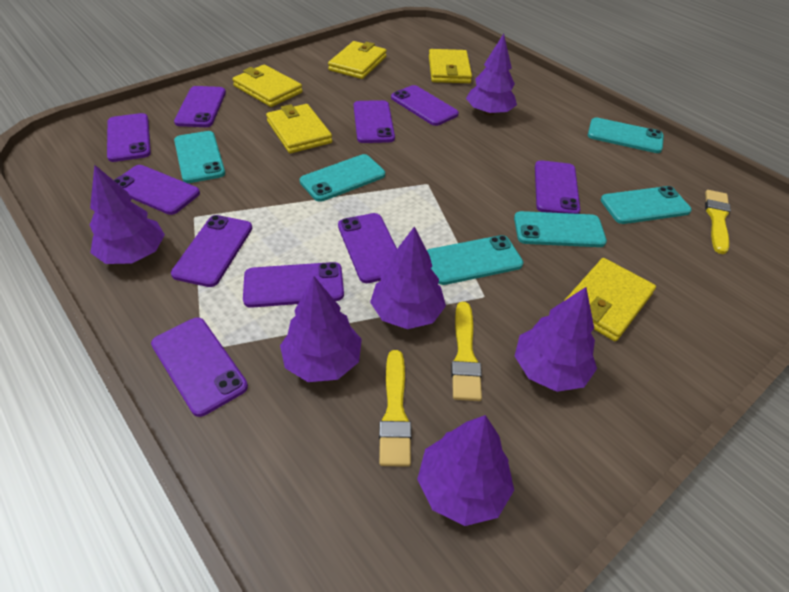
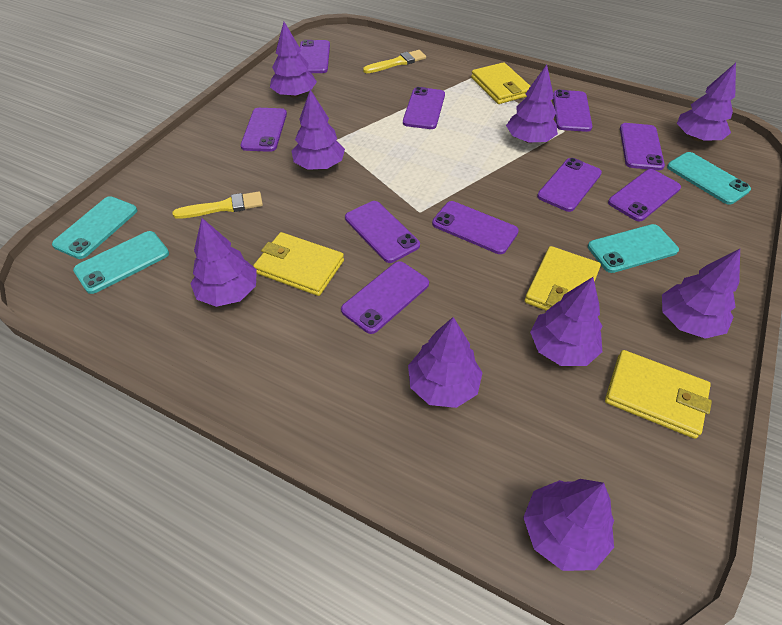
purple tree: 6 -> 9
turquoise phone: 6 -> 4
yellow brush: 3 -> 2
yellow wallet: 5 -> 4

